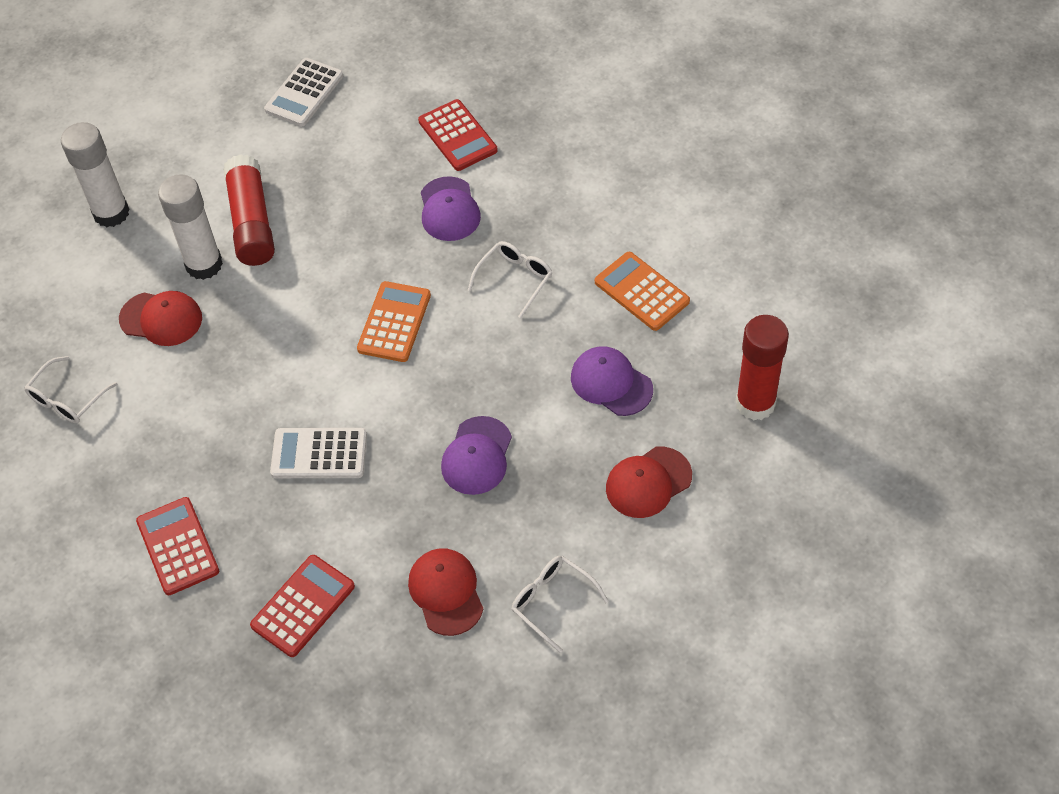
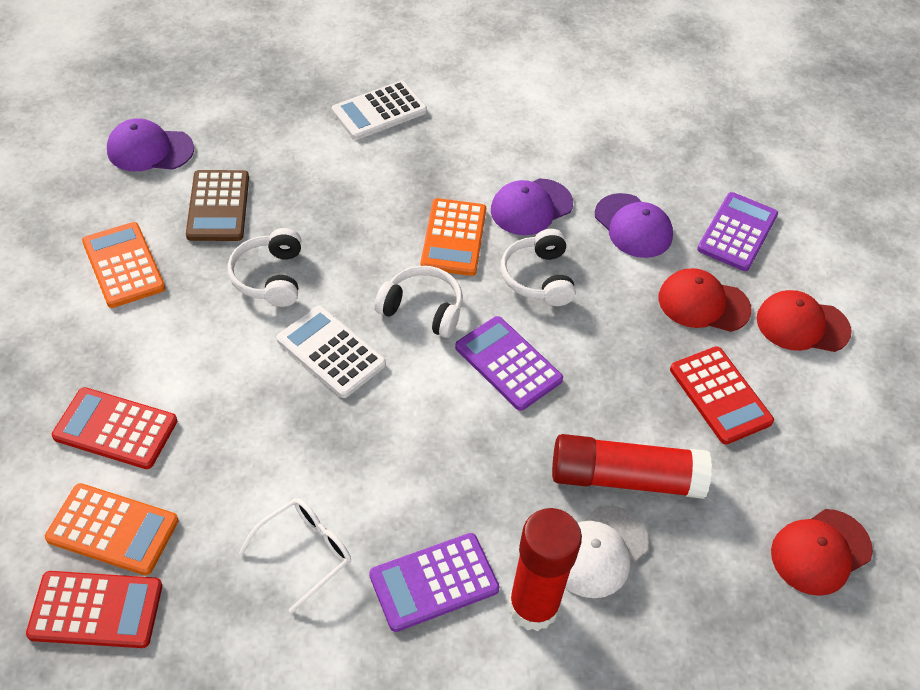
brown calculator: 0 -> 1
orange calculator: 2 -> 3
purple calculator: 0 -> 3
white cap: 0 -> 1
white glasses: 3 -> 1
white glue stick: 2 -> 0
white headphones: 0 -> 3

